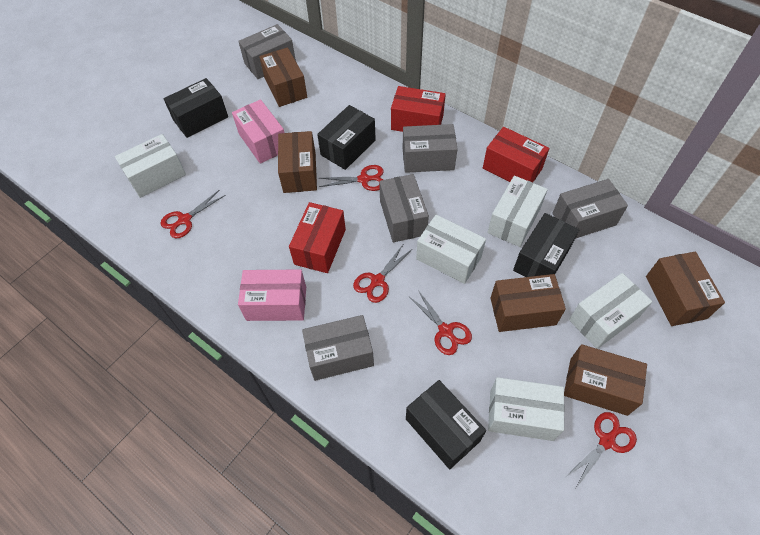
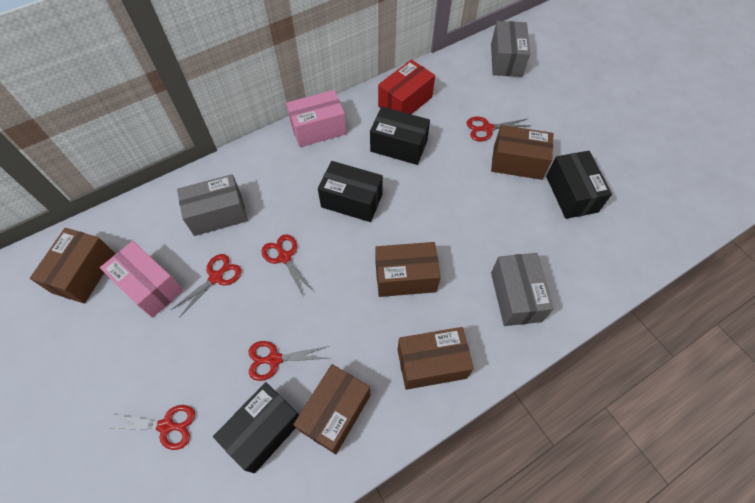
grey box: 5 -> 3
red box: 3 -> 1
white box: 5 -> 0

